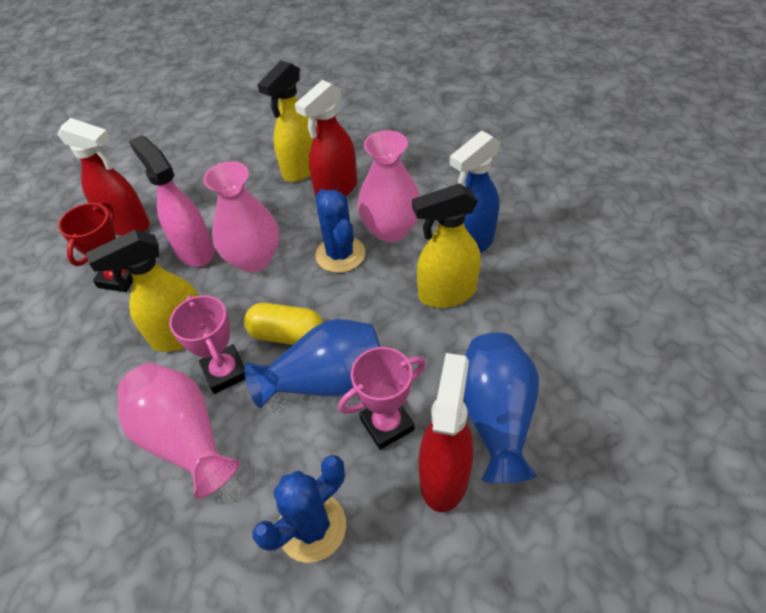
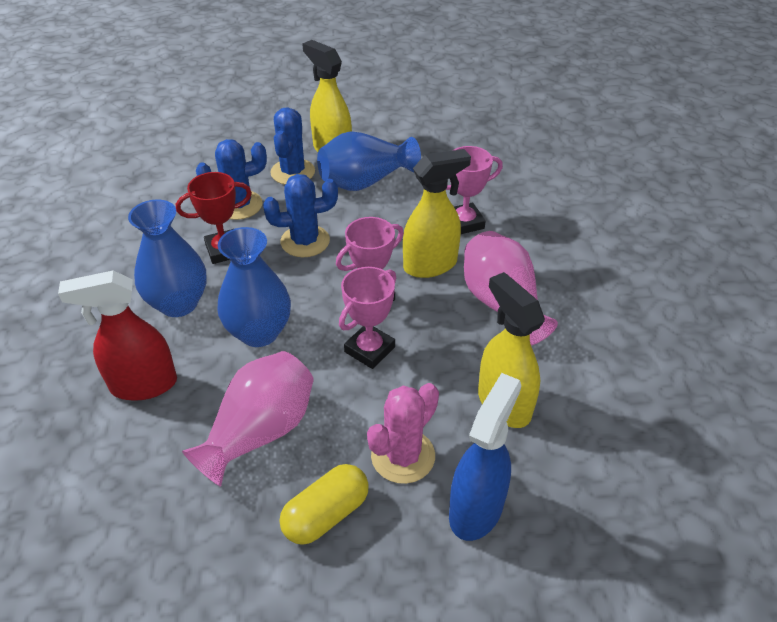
blue cactus: 2 -> 3
blue vase: 2 -> 3
pink cactus: 0 -> 1
pink spray bottle: 1 -> 0
pink trophy: 2 -> 3
pink vase: 3 -> 2
red spray bottle: 3 -> 1

